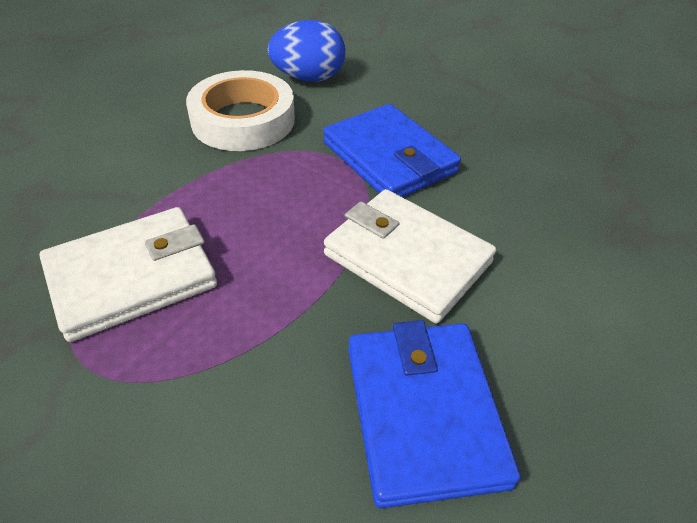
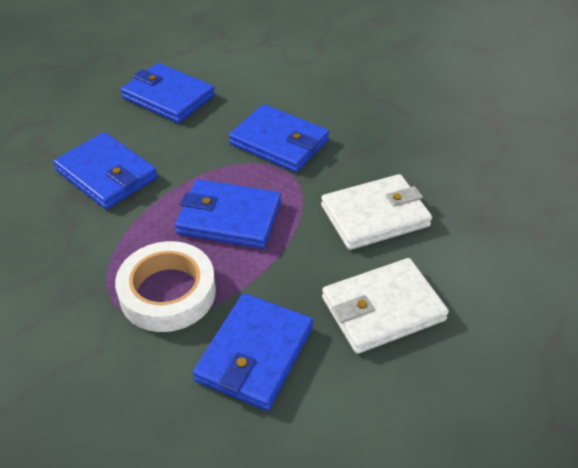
blue egg: 1 -> 0
blue wallet: 2 -> 5

